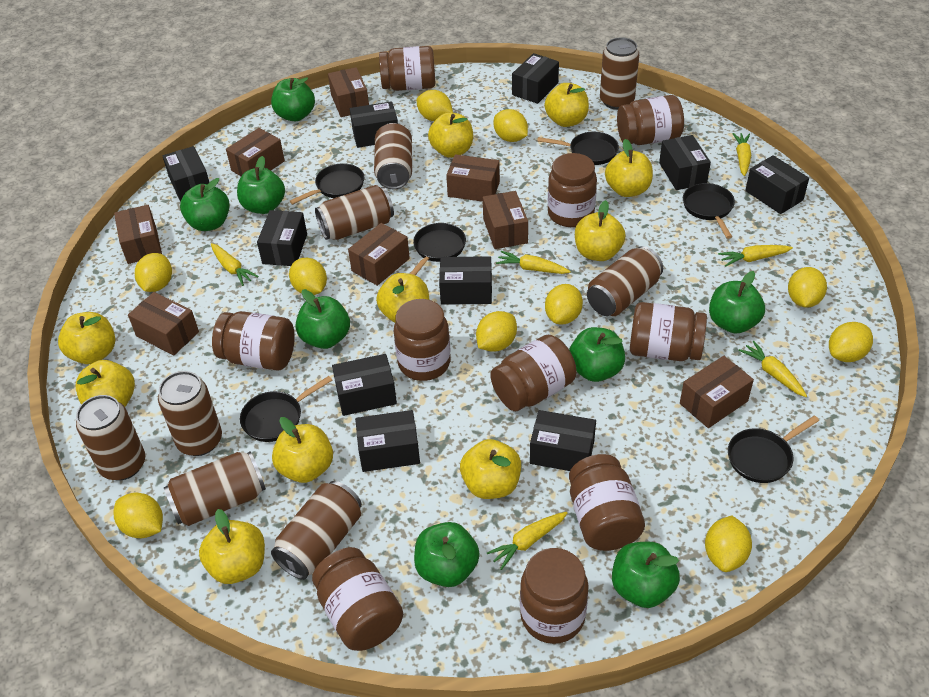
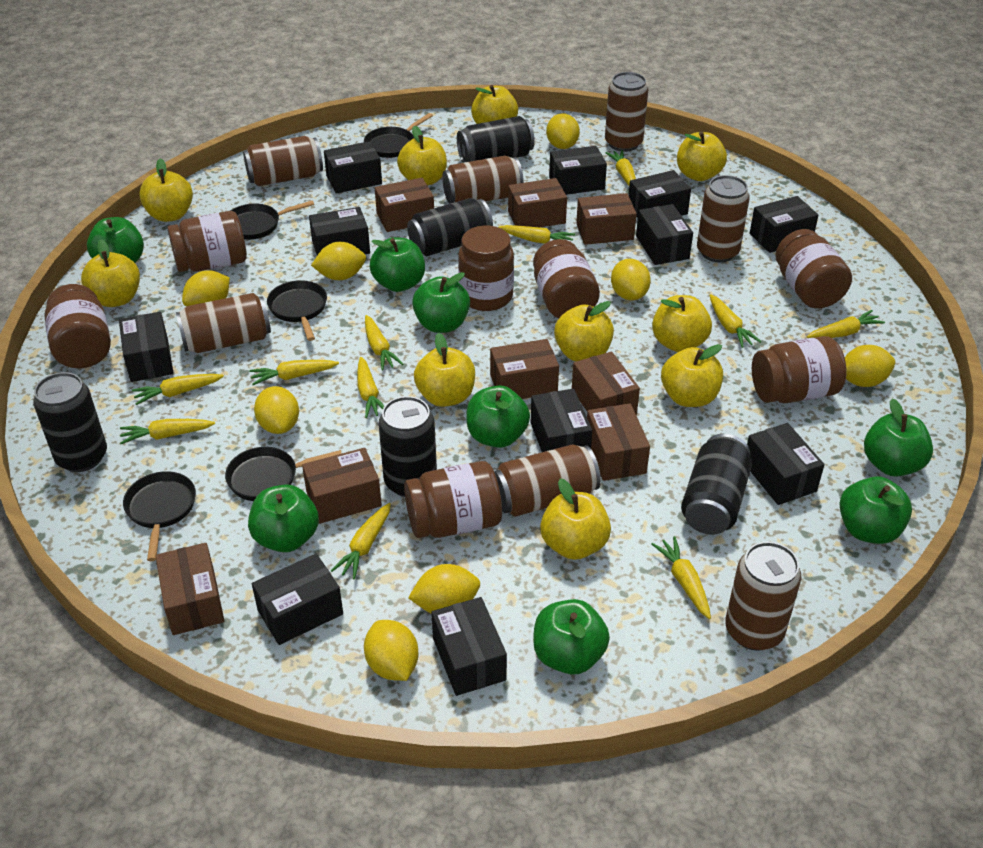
black box: 10 -> 11
black can: 0 -> 5
black pan: 6 -> 5
brown can: 8 -> 7
brown jar: 10 -> 7
yellow carrot: 6 -> 11
yellow lemon: 10 -> 8

